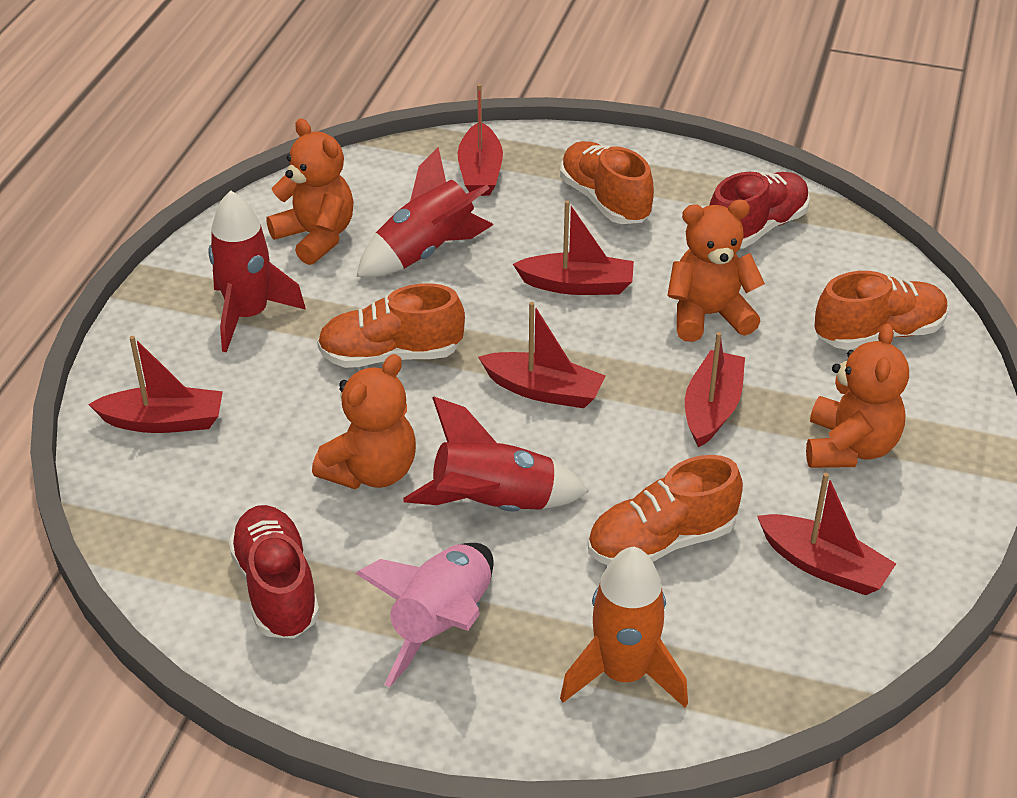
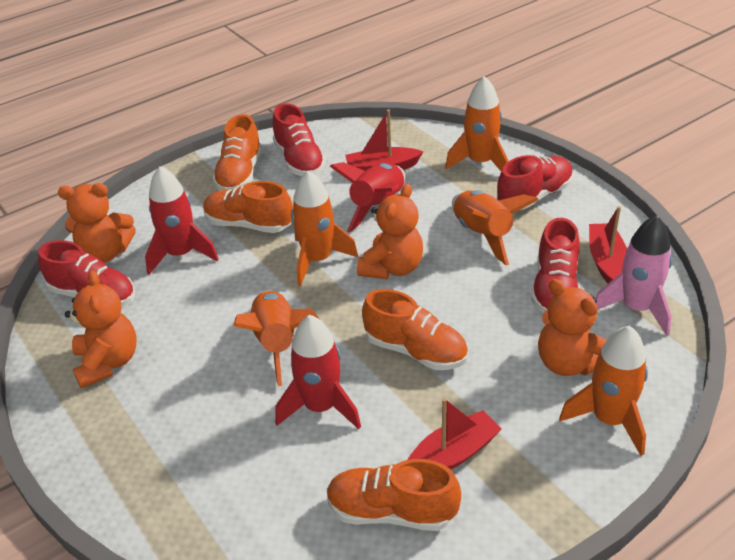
orange rocket: 1 -> 5
red boat: 6 -> 3
red shoe: 2 -> 4

